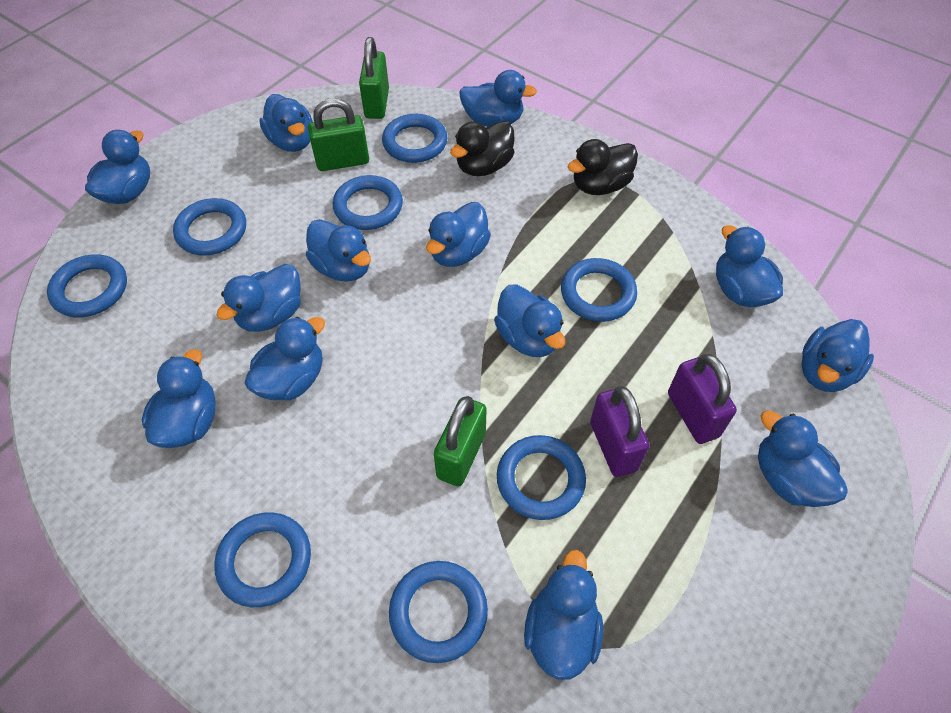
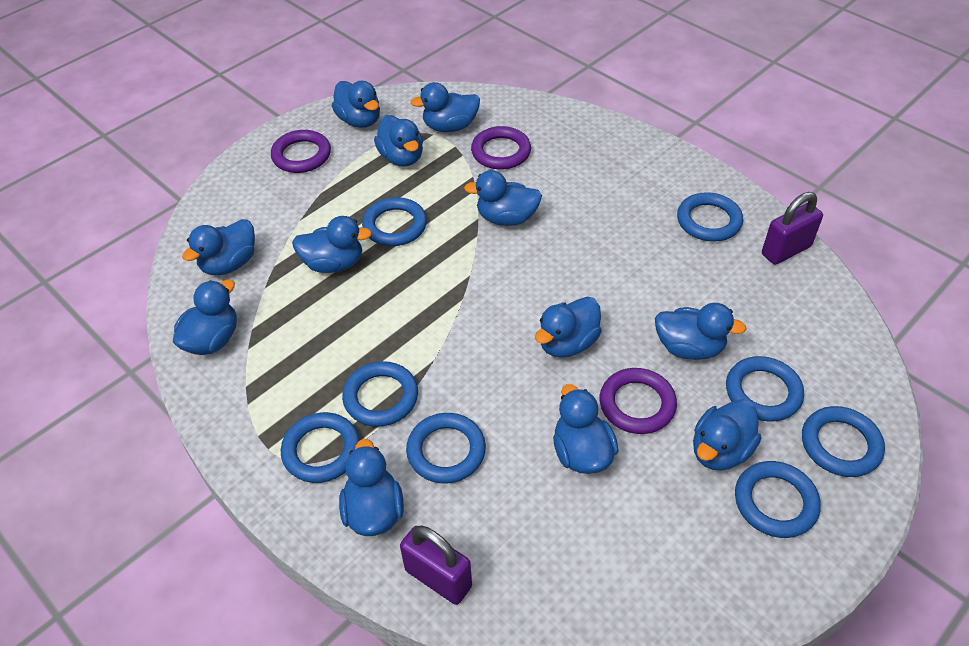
black duck: 2 -> 0
blue duck: 13 -> 12
green padlock: 3 -> 0
purple ring: 0 -> 3

